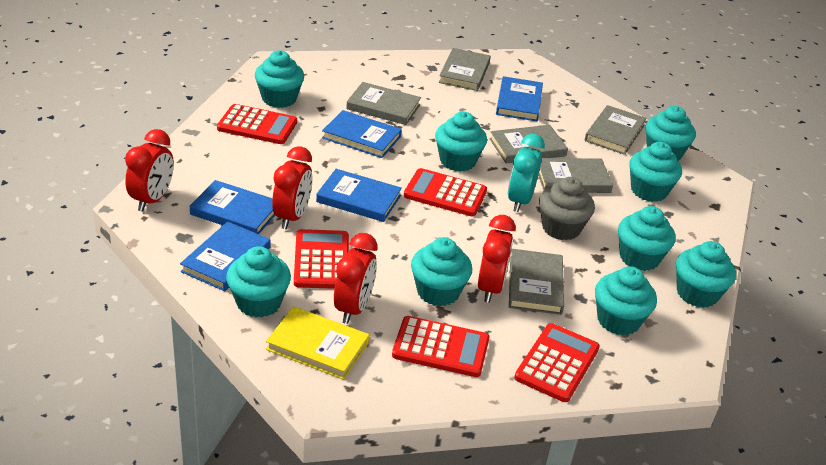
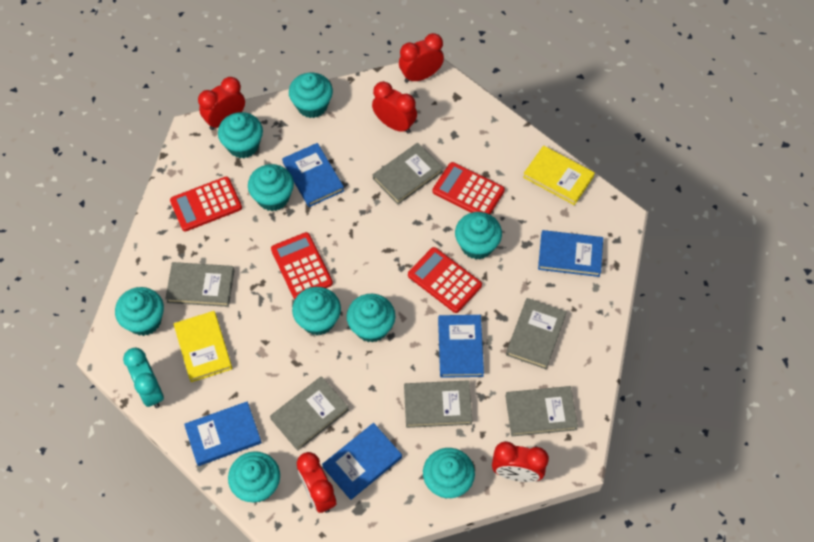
grey cupcake: 1 -> 0
red calculator: 5 -> 4
red clock: 4 -> 5
yellow book: 1 -> 2

